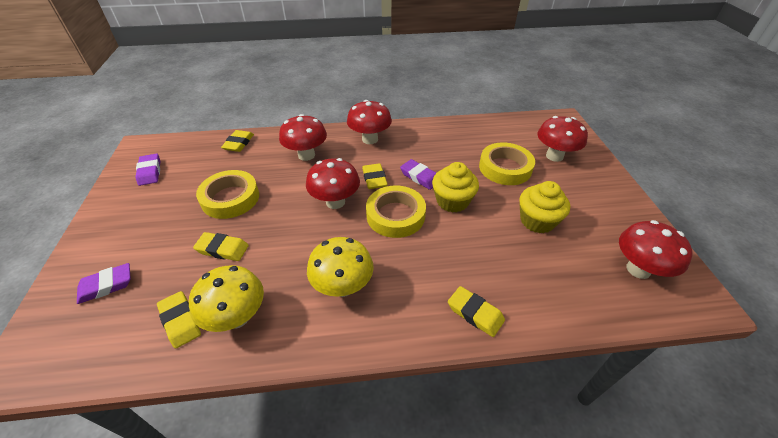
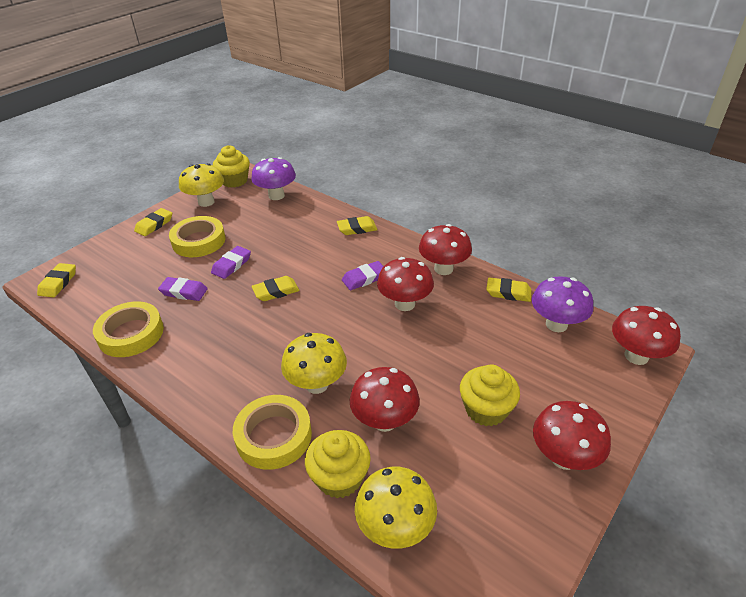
purple mushroom: 0 -> 2
yellow cupcake: 2 -> 3
yellow mushroom: 2 -> 3

